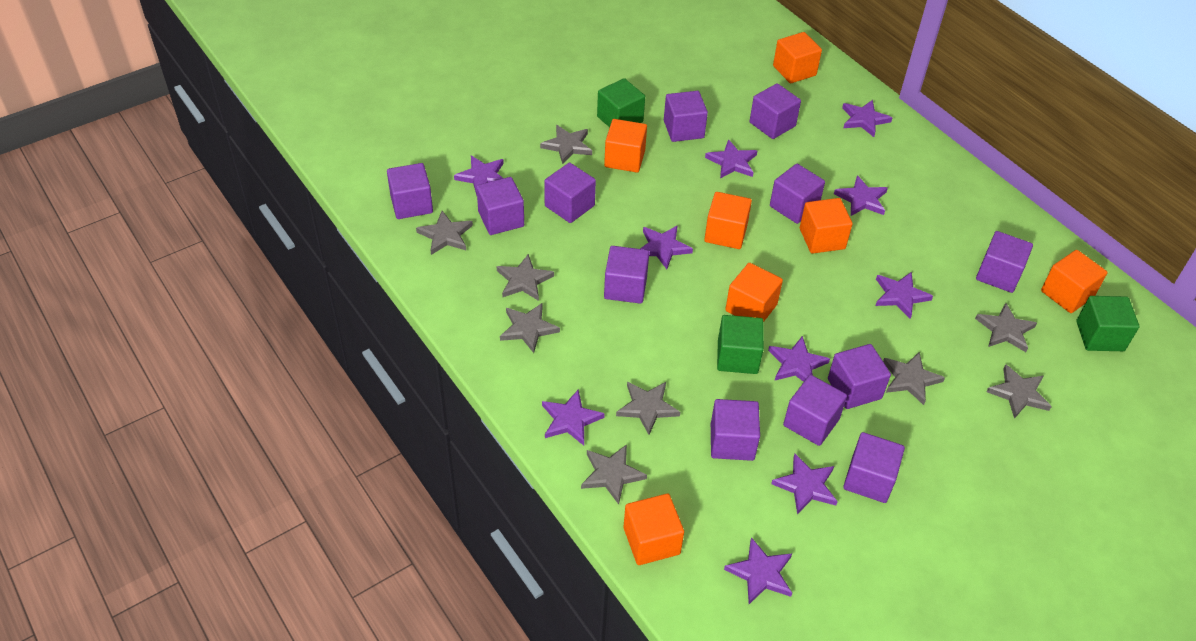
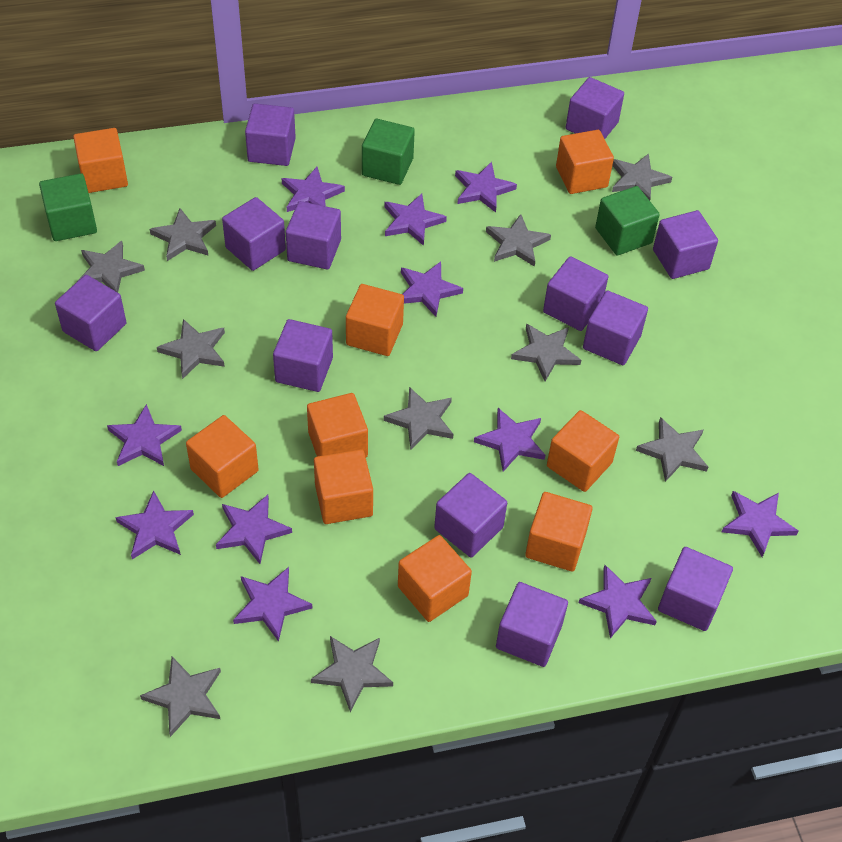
grey star: 9 -> 10
orange cube: 7 -> 9
purple star: 10 -> 11

